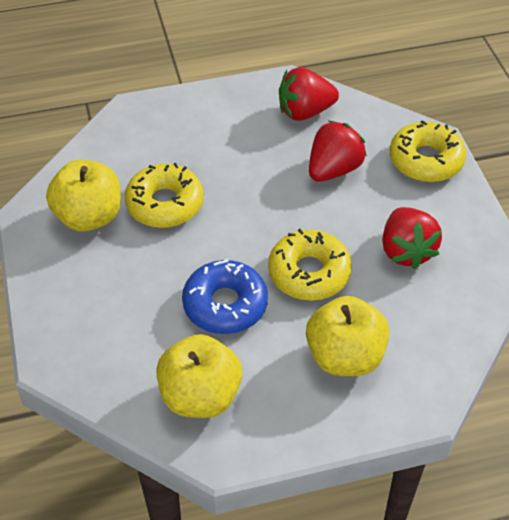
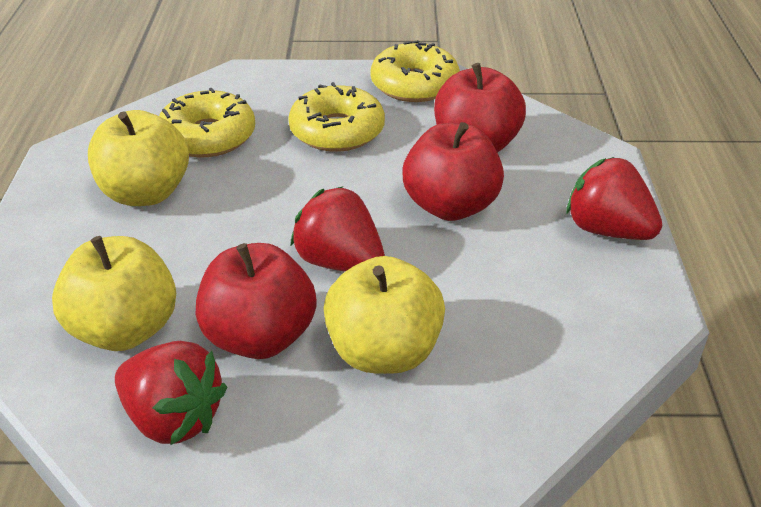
blue donut: 1 -> 0
red apple: 0 -> 3

